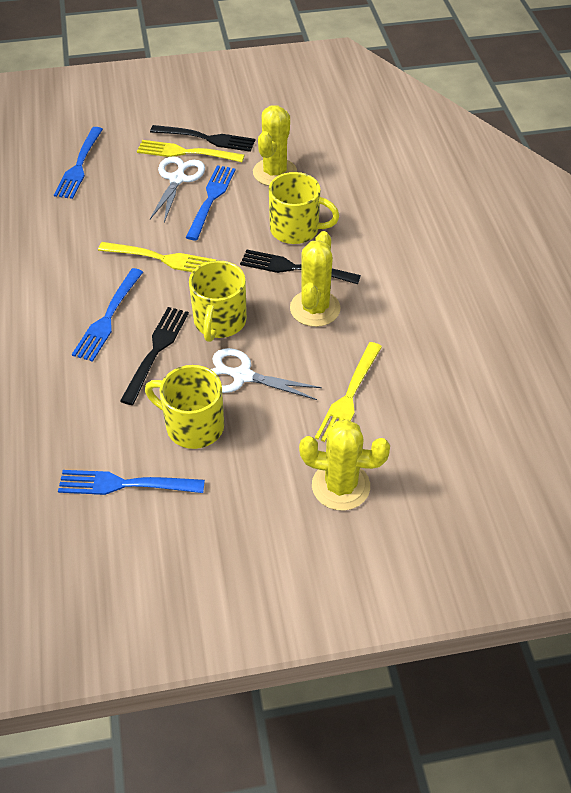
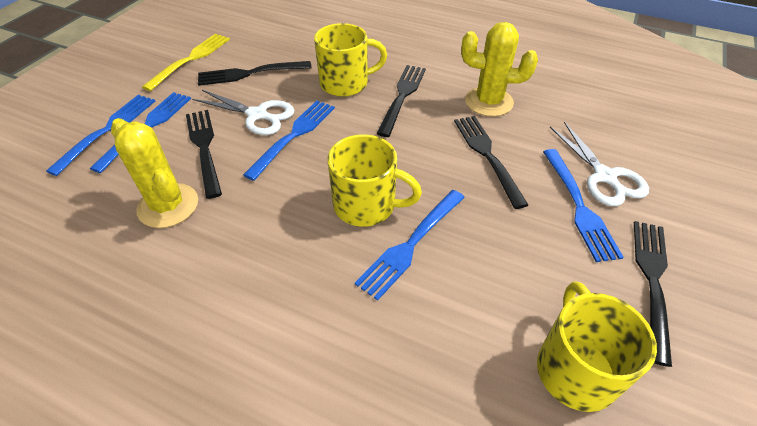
black fork: 3 -> 5
blue fork: 4 -> 5
yellow cactus: 3 -> 2
yellow fork: 3 -> 1

